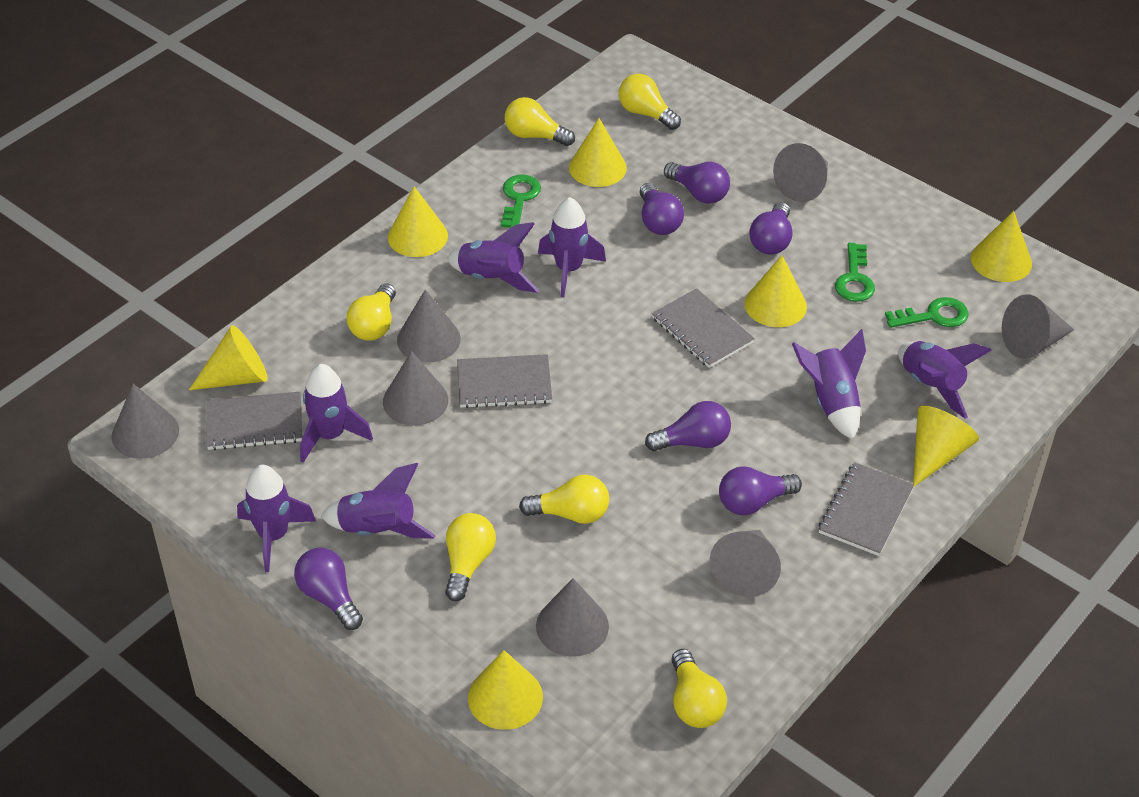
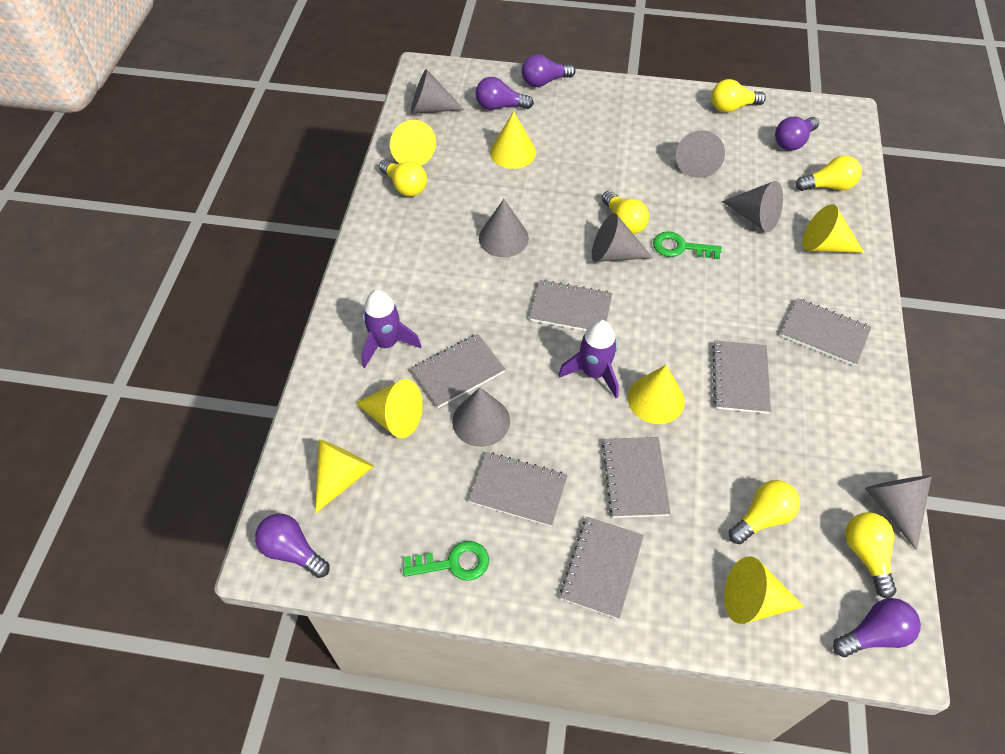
green key: 3 -> 2
grey notebook: 4 -> 7
purple light bulb: 6 -> 5
purple rocket: 7 -> 2

